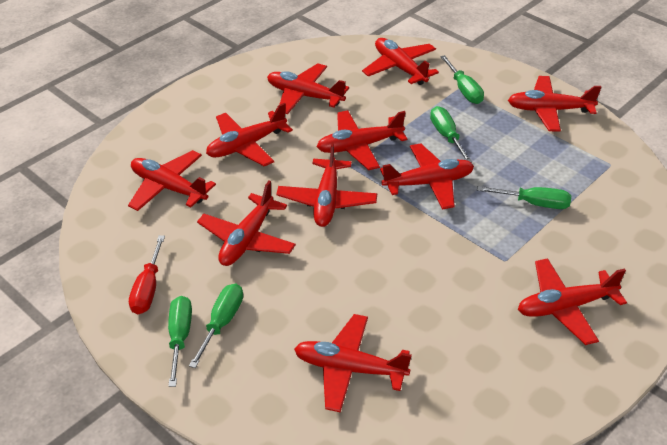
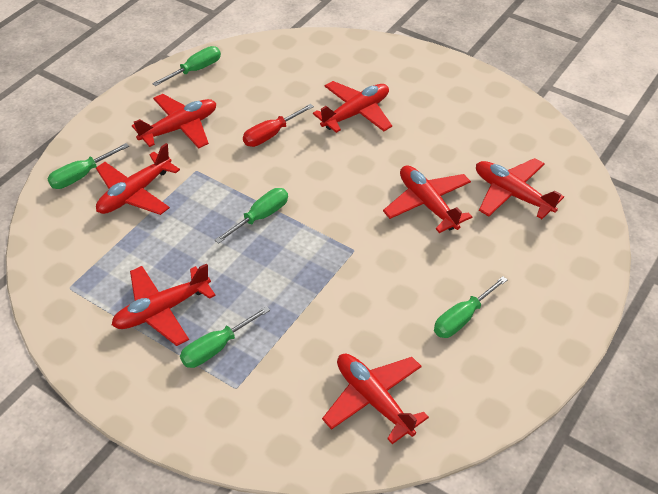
red plane: 11 -> 7

